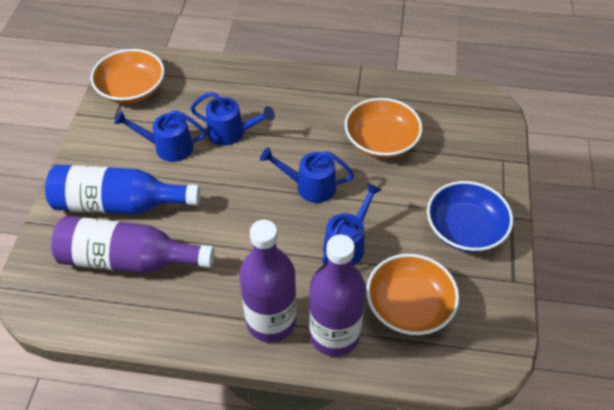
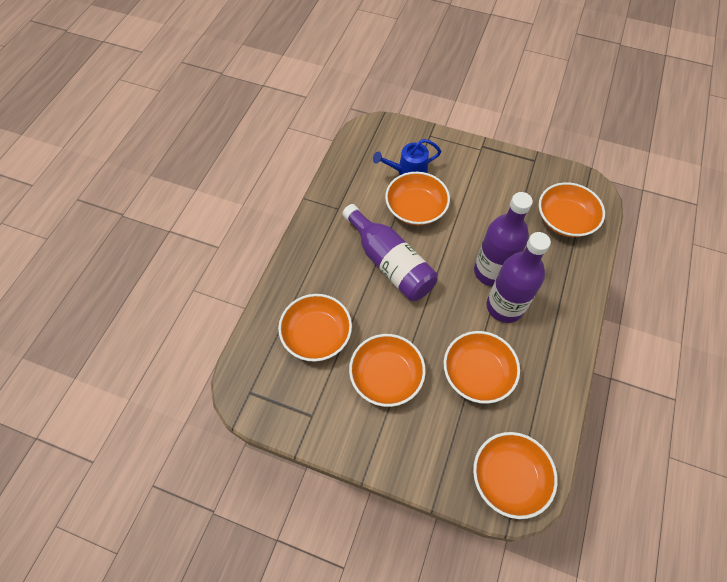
blue bottle: 1 -> 0
blue bowl: 1 -> 0
blue watering can: 4 -> 1
orange bowl: 3 -> 6

